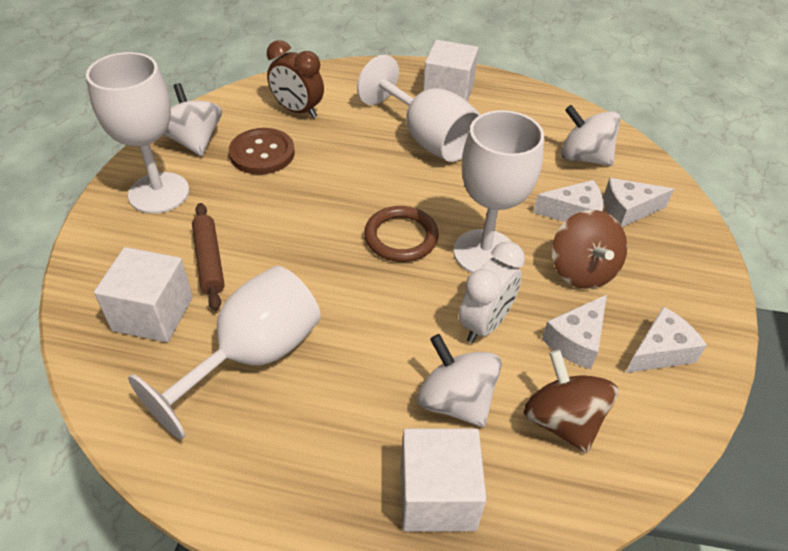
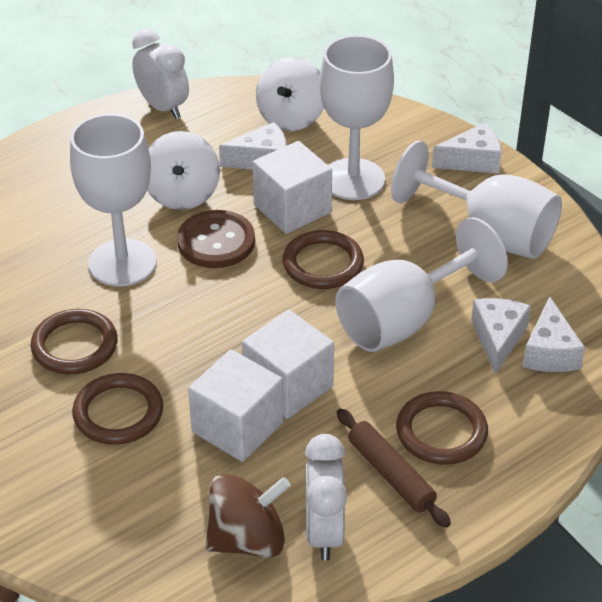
brown clock: 1 -> 0
brown ring: 1 -> 4
brown spinning top: 2 -> 1
white clock: 1 -> 2
white spinning top: 3 -> 2

